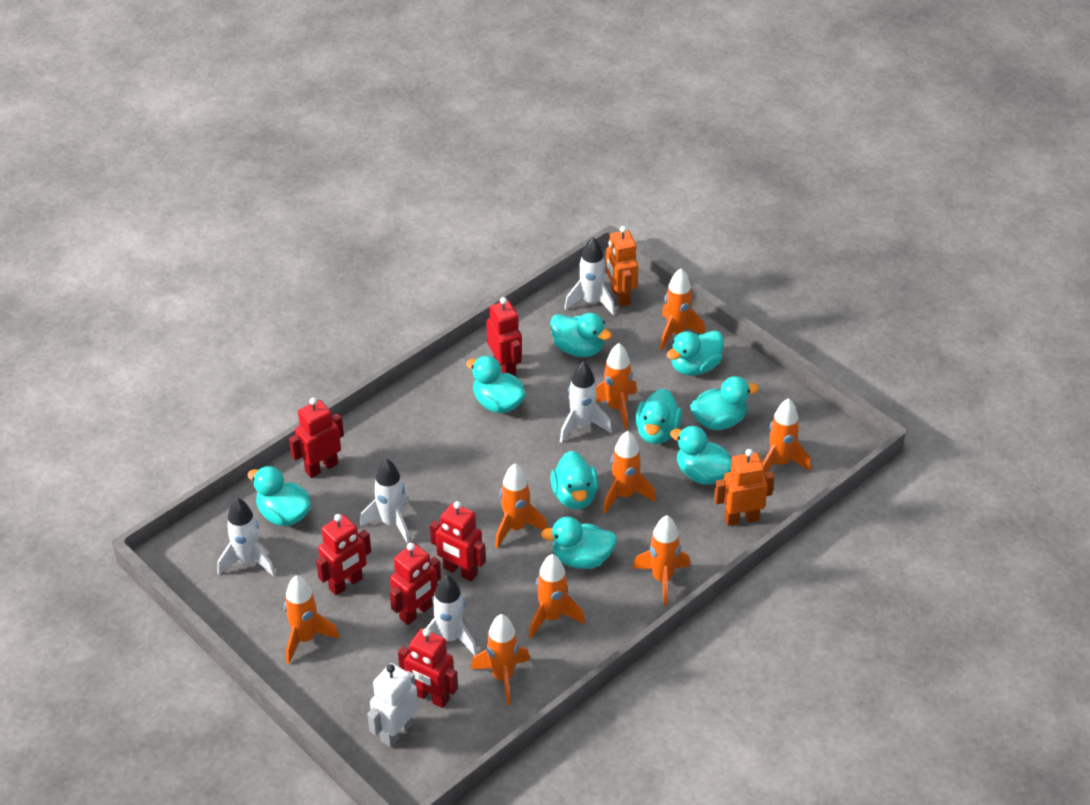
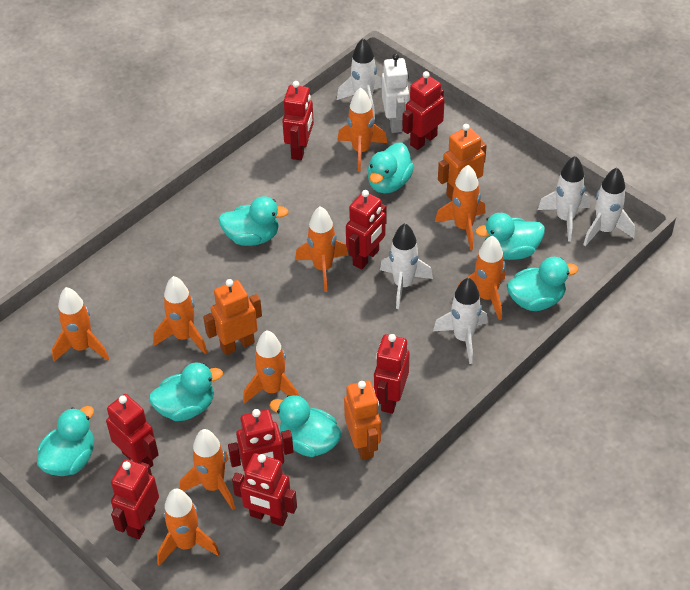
orange robot: 2 -> 3
red robot: 6 -> 8
turquoise duck: 9 -> 7

